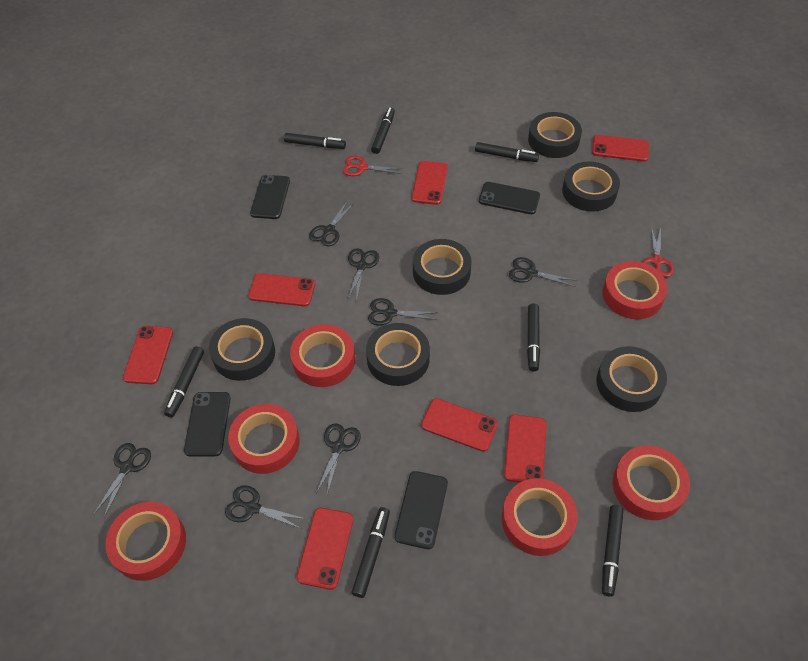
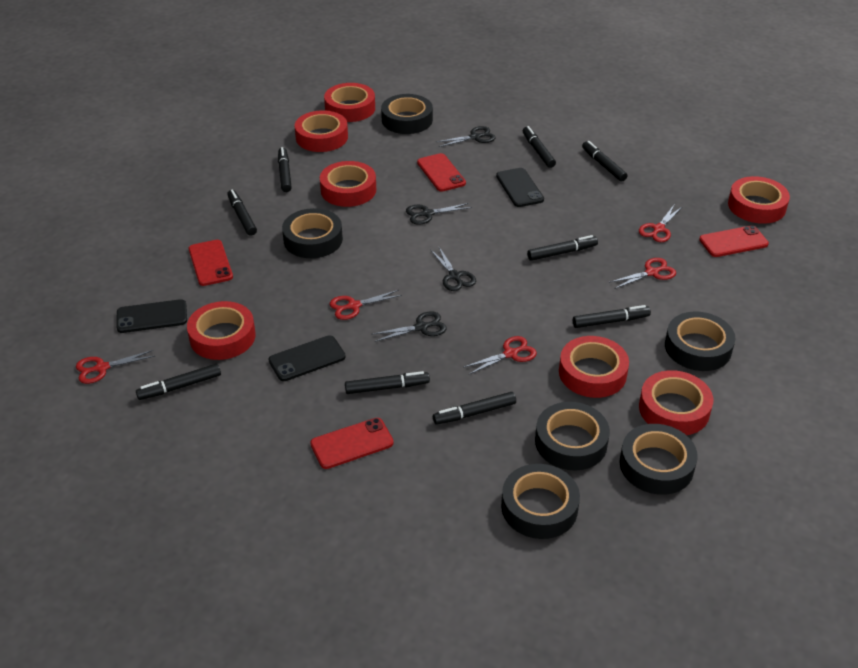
black marker: 7 -> 9
black phone: 4 -> 3
black scissors: 7 -> 4
red phone: 7 -> 4
red scissors: 2 -> 5
red tape: 6 -> 7

